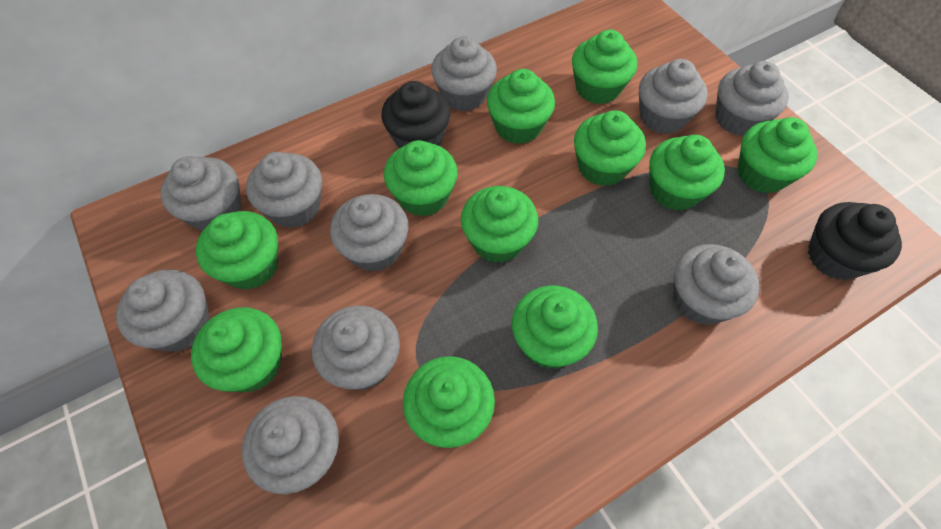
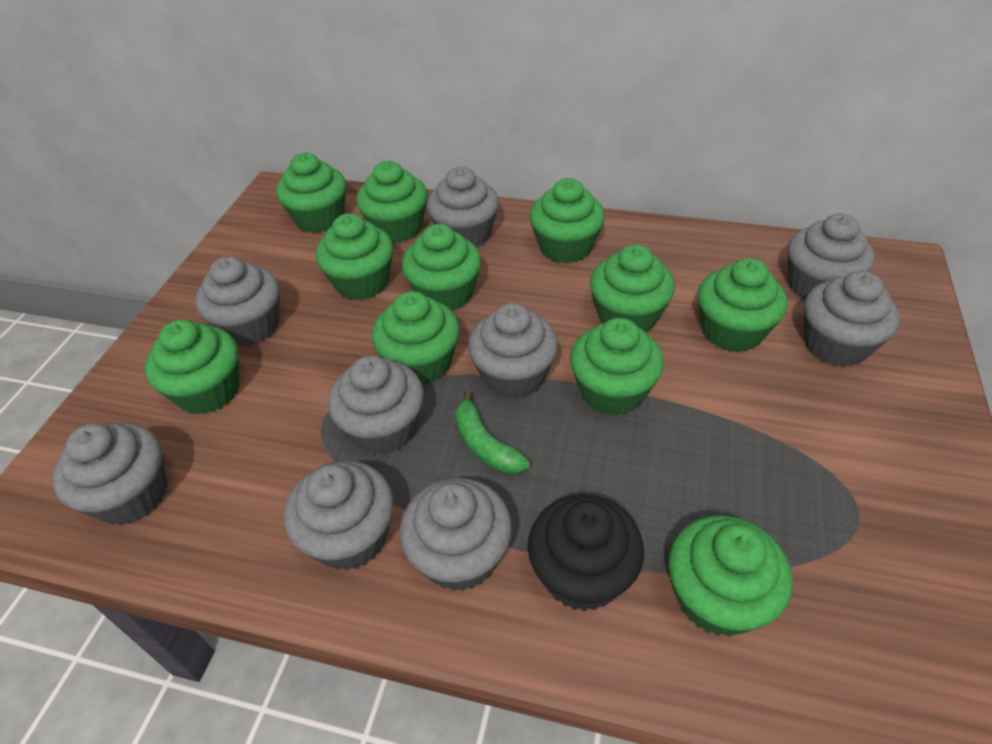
black cupcake: 2 -> 1
green banana: 0 -> 1
grey cupcake: 10 -> 9

